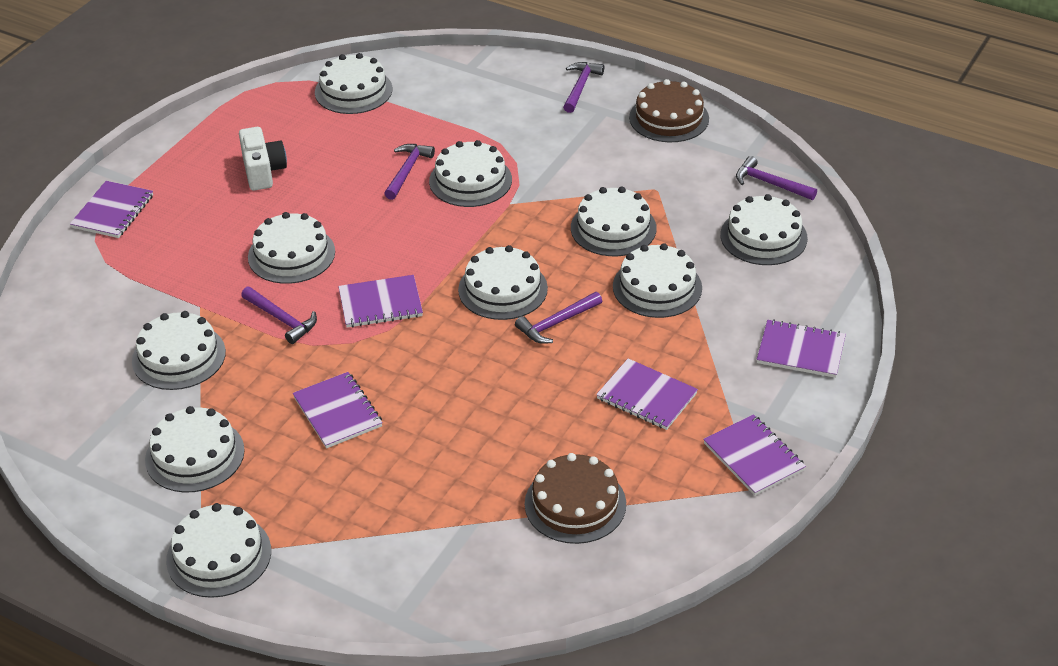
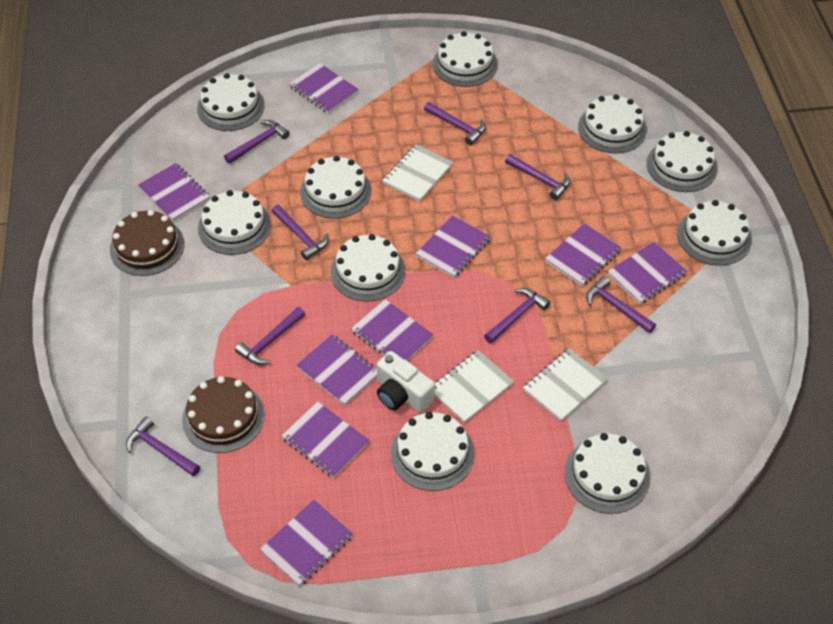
purple hammer: 5 -> 8
purple notebook: 6 -> 9
white notebook: 0 -> 3

